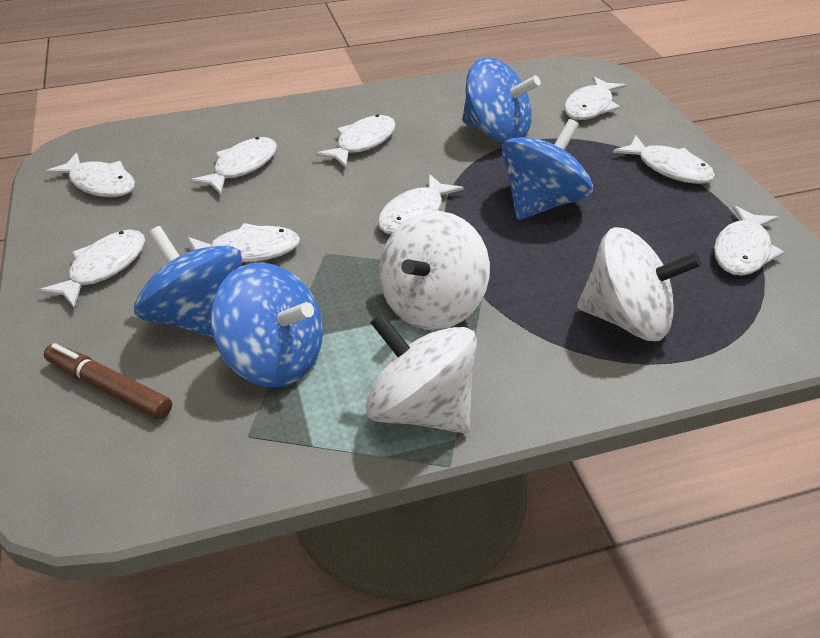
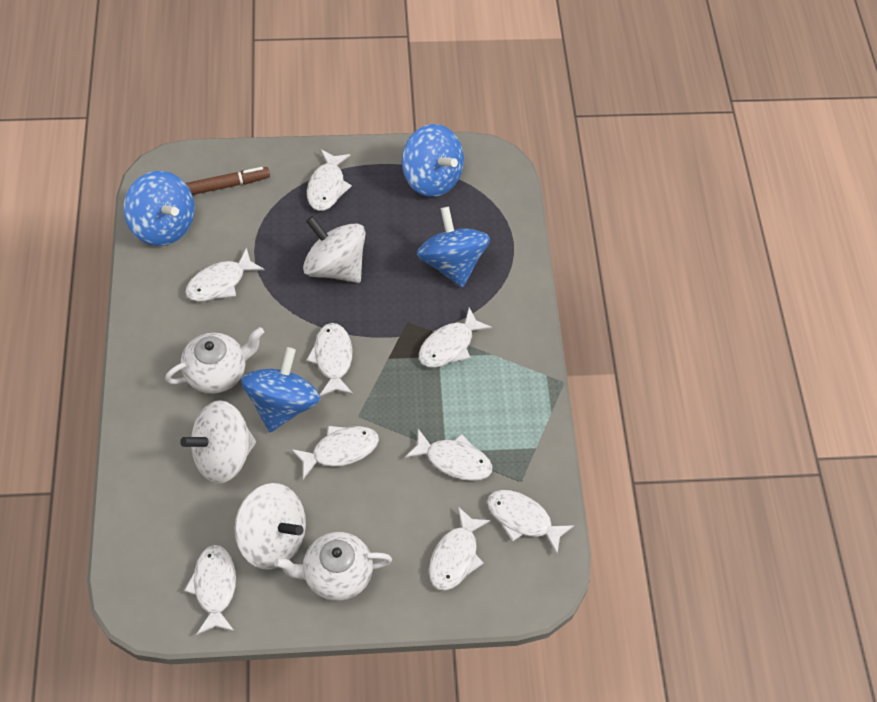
white teapot: 0 -> 2

